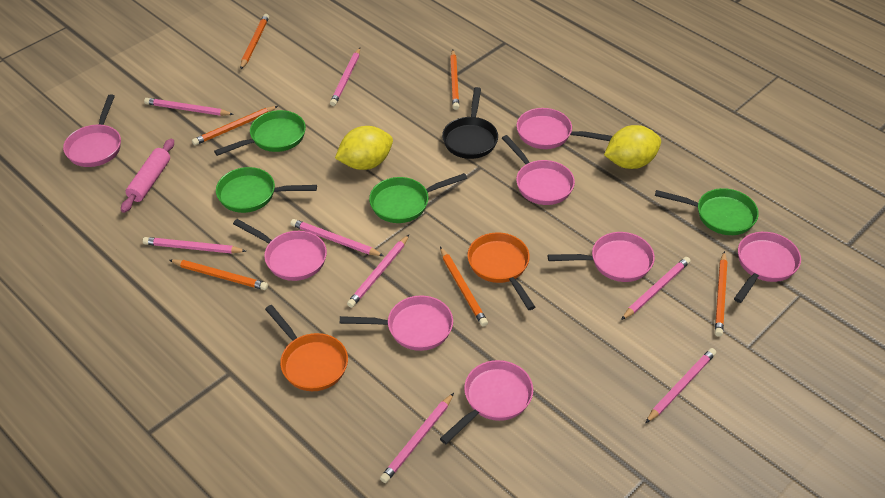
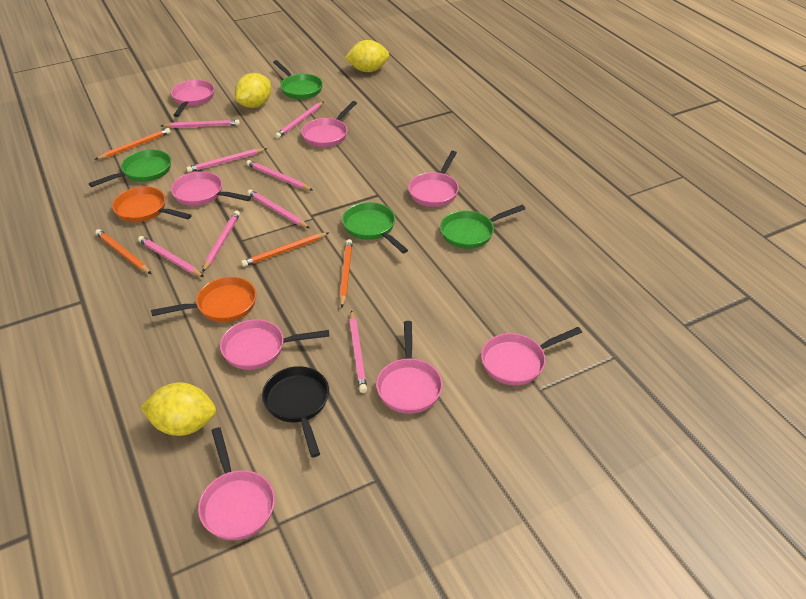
orange pencil: 6 -> 4
pink rolling pin: 1 -> 0
yellow lemon: 2 -> 3

